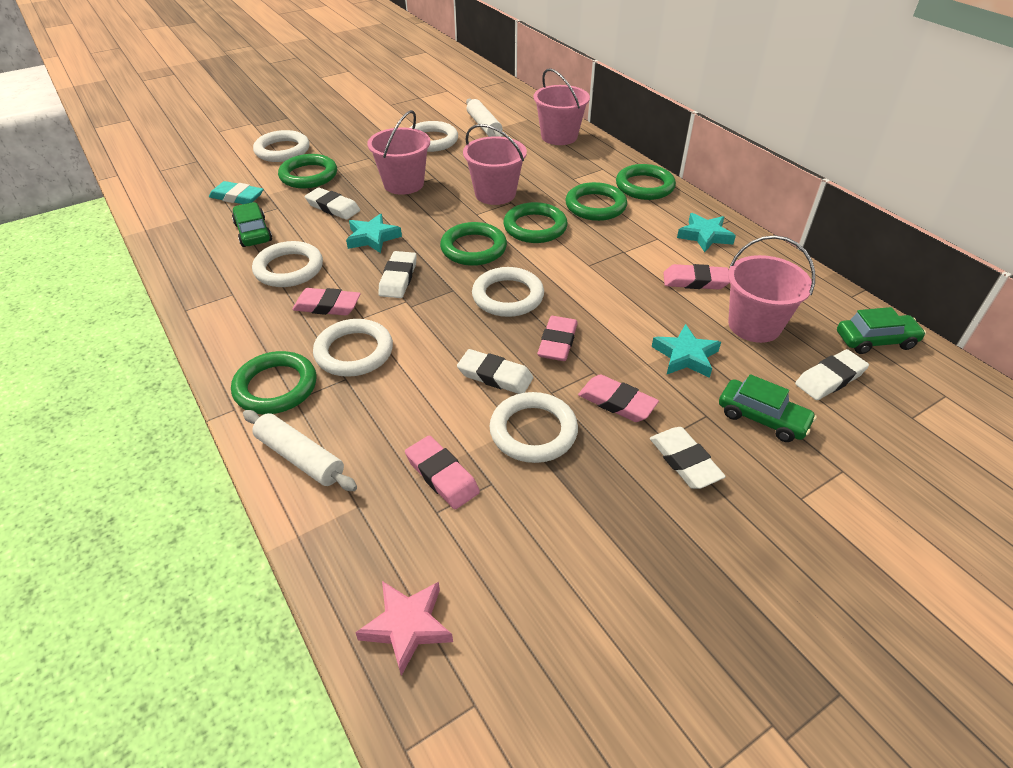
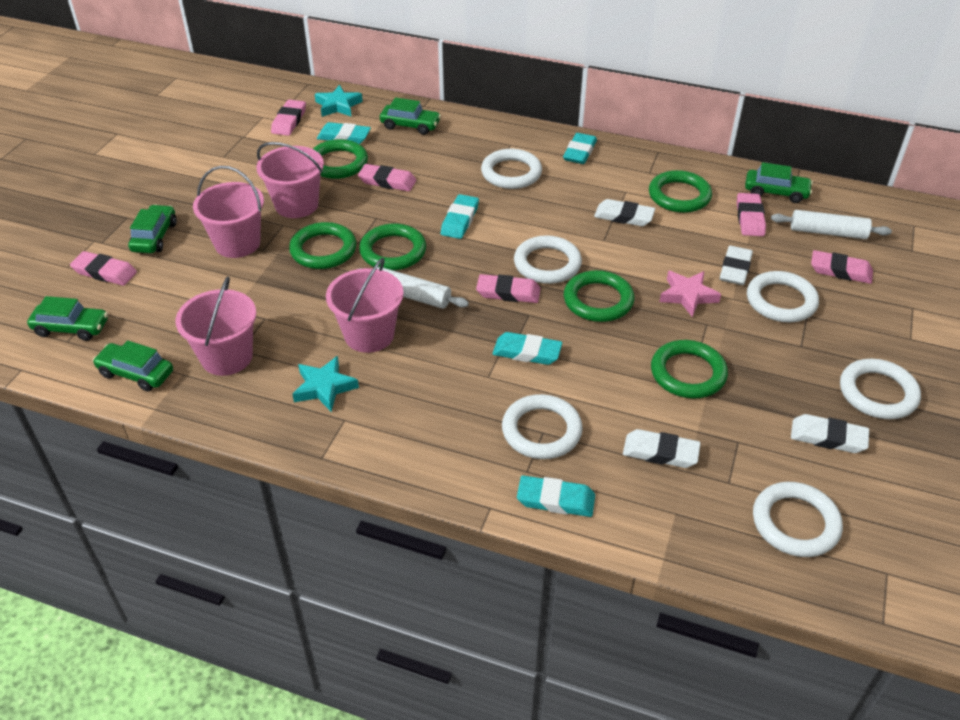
green car: 3 -> 5
pink eraser: 5 -> 6
turquoise eraser: 1 -> 5
turquoise star: 3 -> 2
white eraser: 5 -> 4

